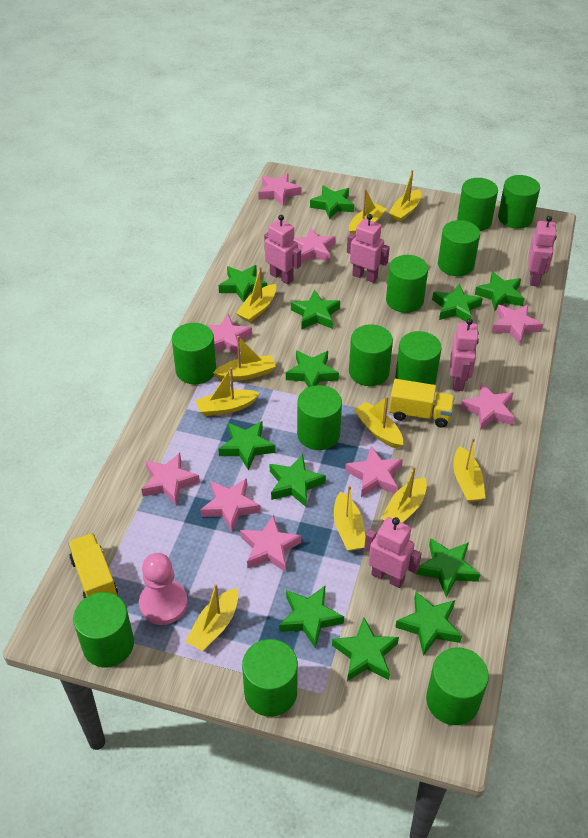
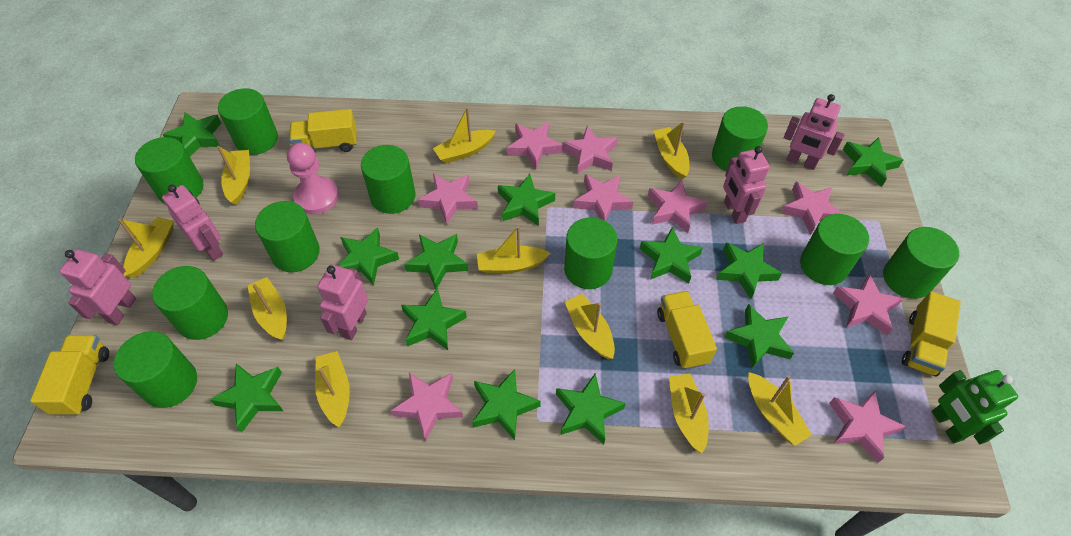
green cylinder: 11 -> 10
green robot: 0 -> 1
yellow truck: 2 -> 4

